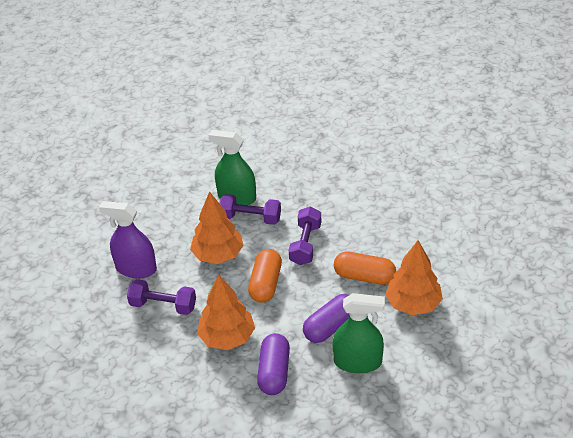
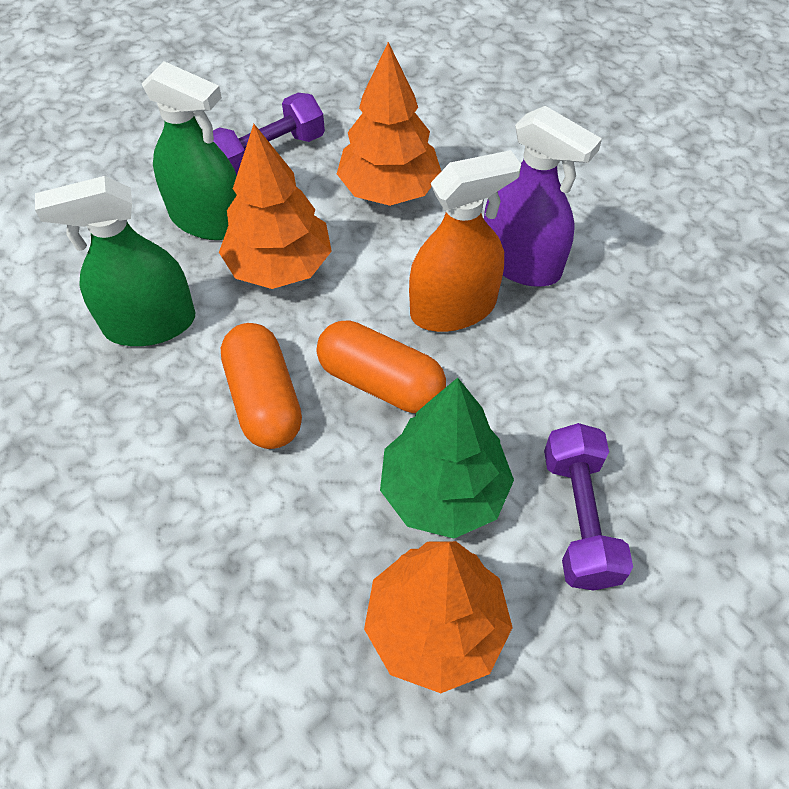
green tree: 0 -> 1
orange spray bottle: 0 -> 1
purple capsule: 2 -> 0
purple dumbbell: 3 -> 2

